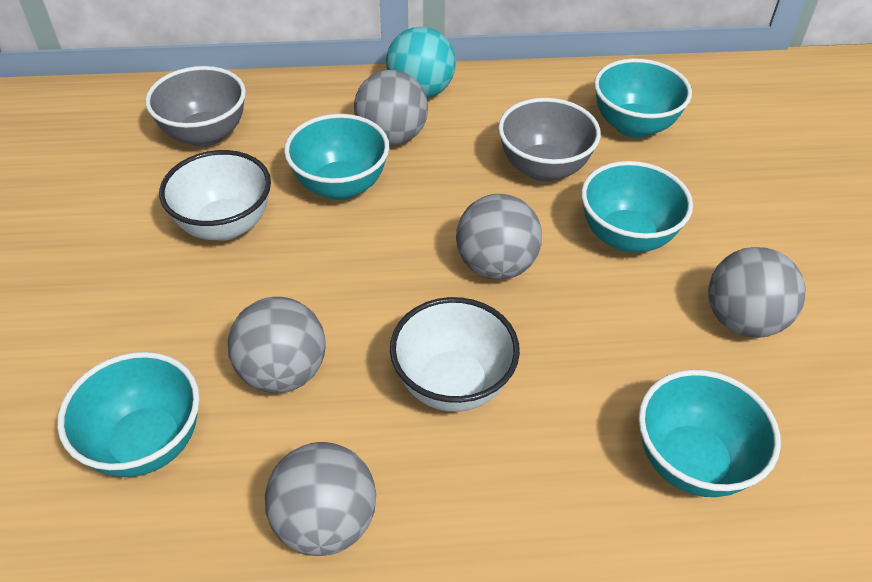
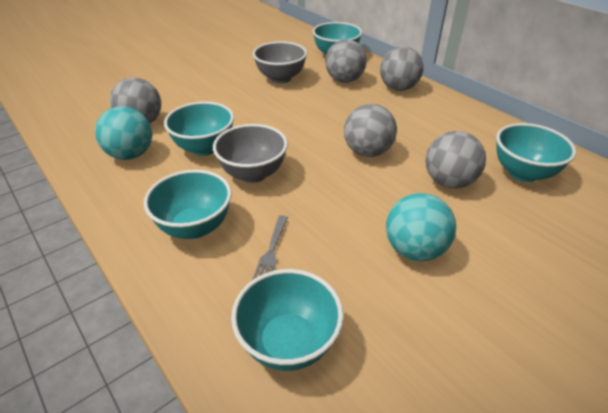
grey fork: 0 -> 1
turquoise ball: 1 -> 2
white bowl: 2 -> 0

